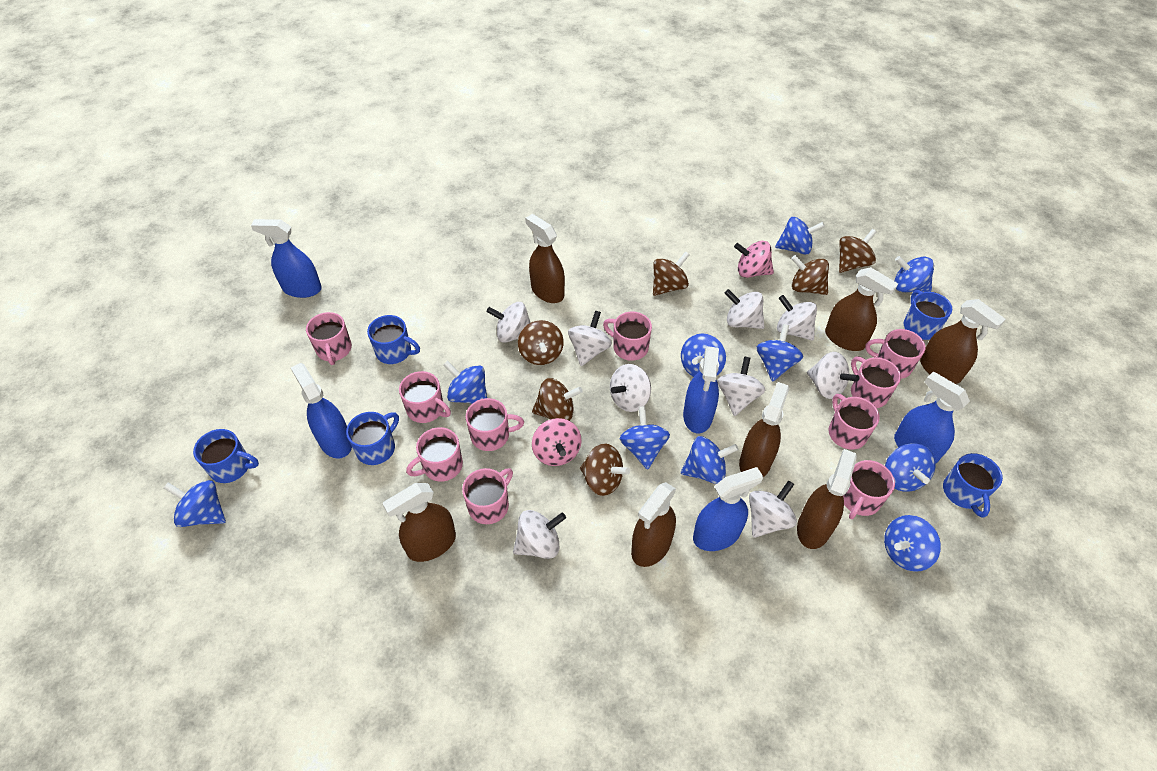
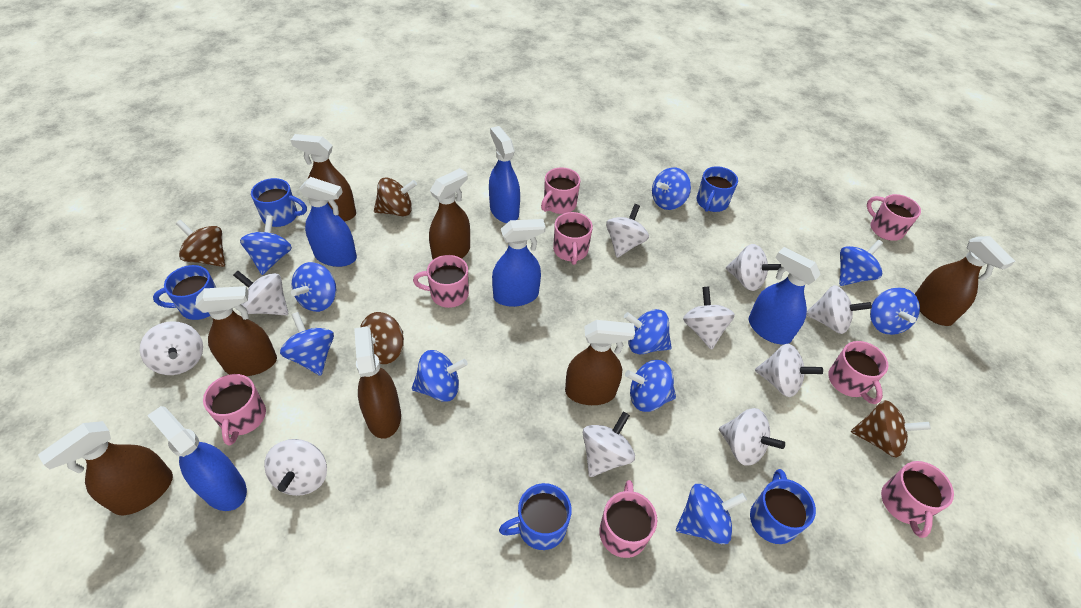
brown spinning top: 6 -> 4
pink mug: 10 -> 8
pink spinning top: 2 -> 0
white spinning top: 9 -> 10

